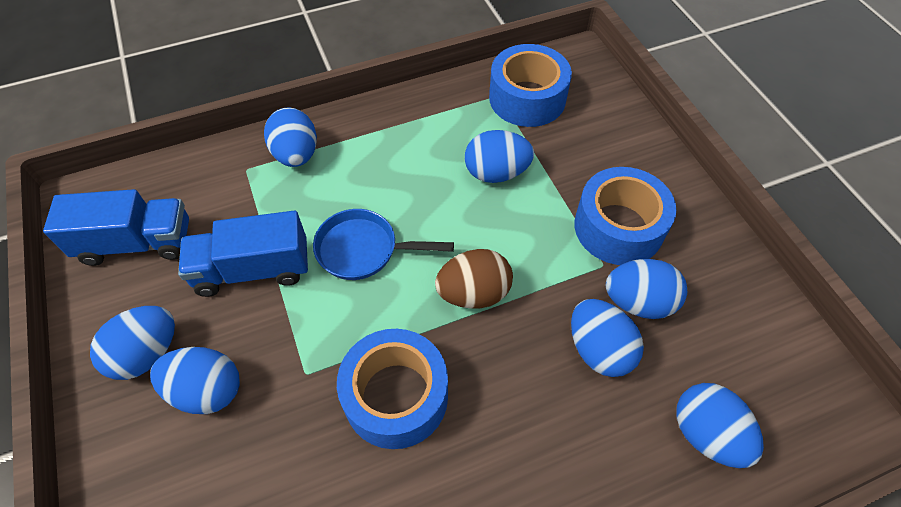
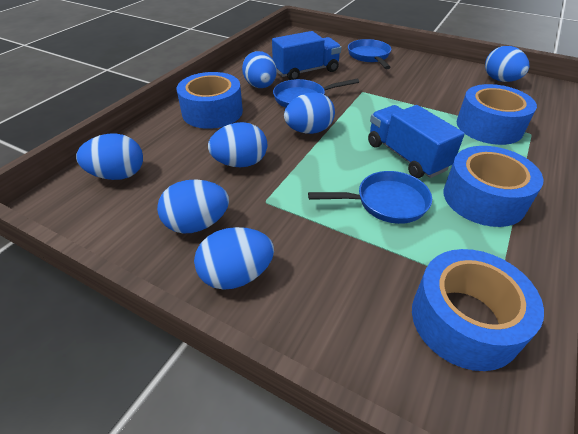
blue pan: 1 -> 3
blue tape: 3 -> 4
brown egg: 1 -> 0

